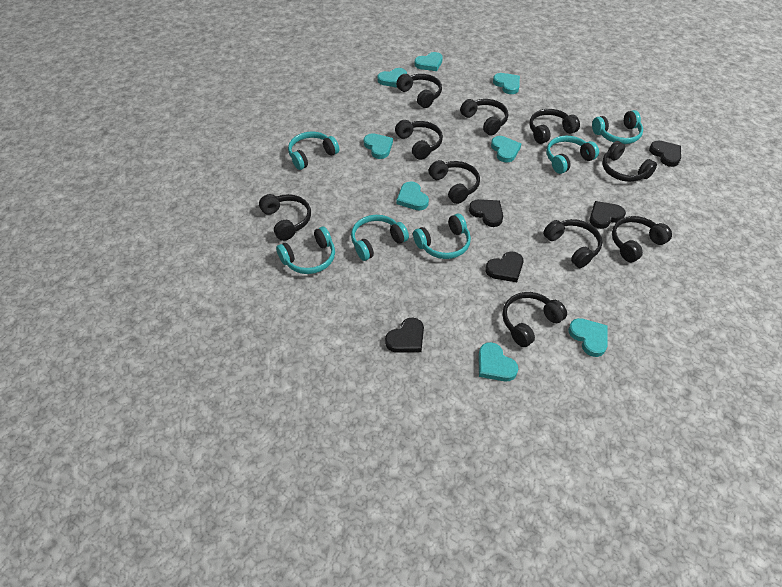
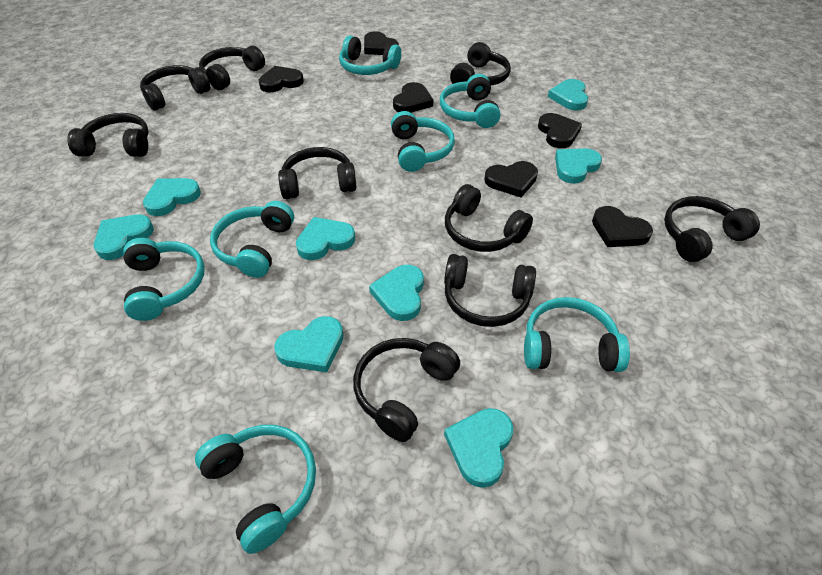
black headphones: 10 -> 9
black heart: 5 -> 6
turquoise headphones: 6 -> 7

